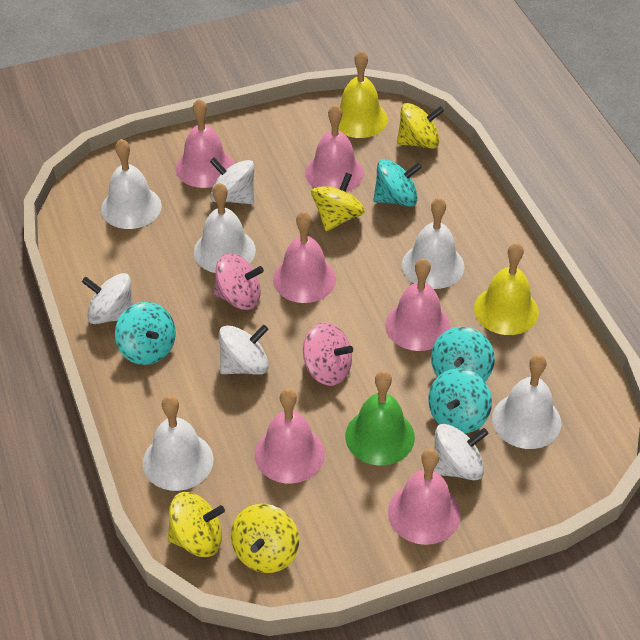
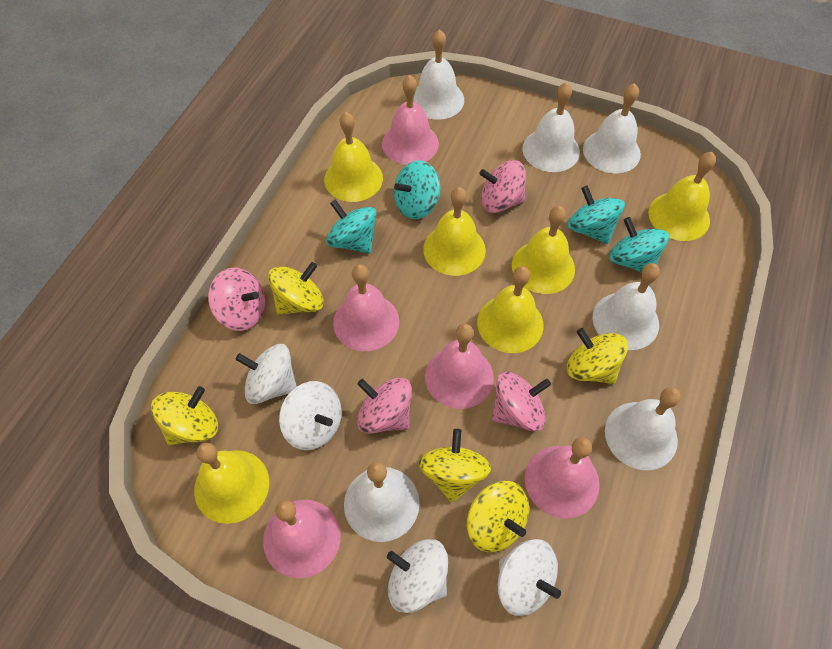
green bell: 1 -> 0
pink bell: 6 -> 5
pink spinning top: 2 -> 4
white bell: 5 -> 6
yellow bell: 2 -> 6
yellow spinning top: 4 -> 5

